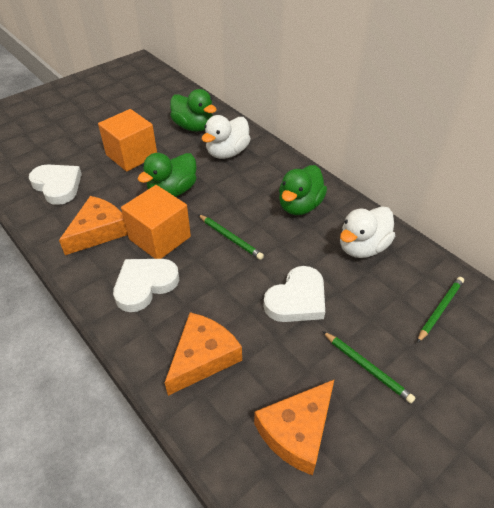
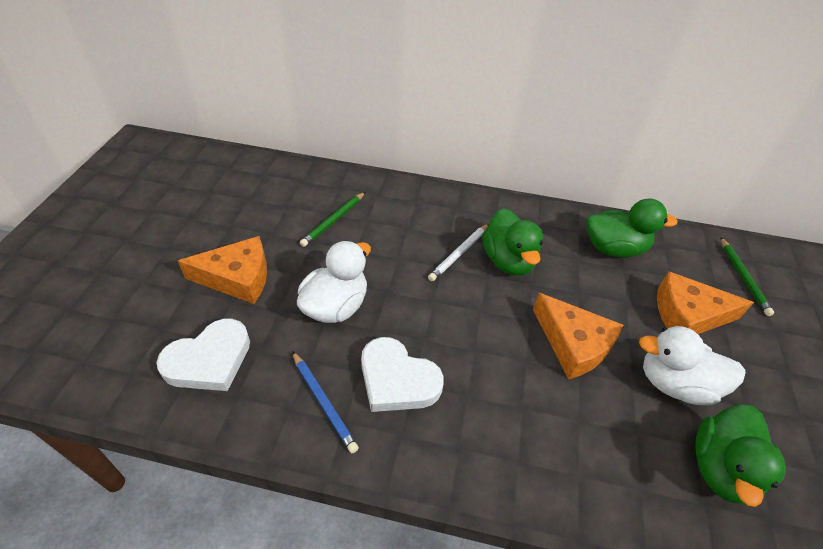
blue pencil: 0 -> 1
green pencil: 3 -> 2
orange cube: 2 -> 0
white heart: 3 -> 2
white pencil: 0 -> 1

